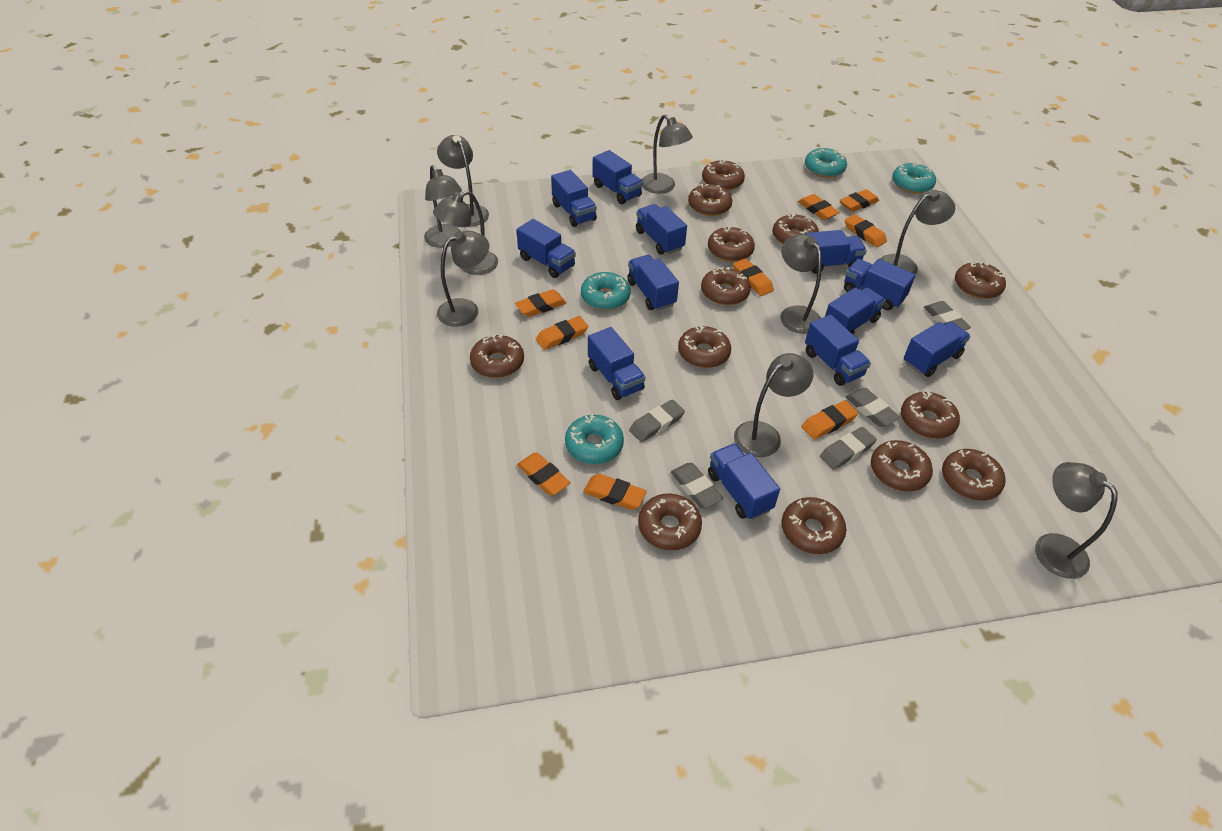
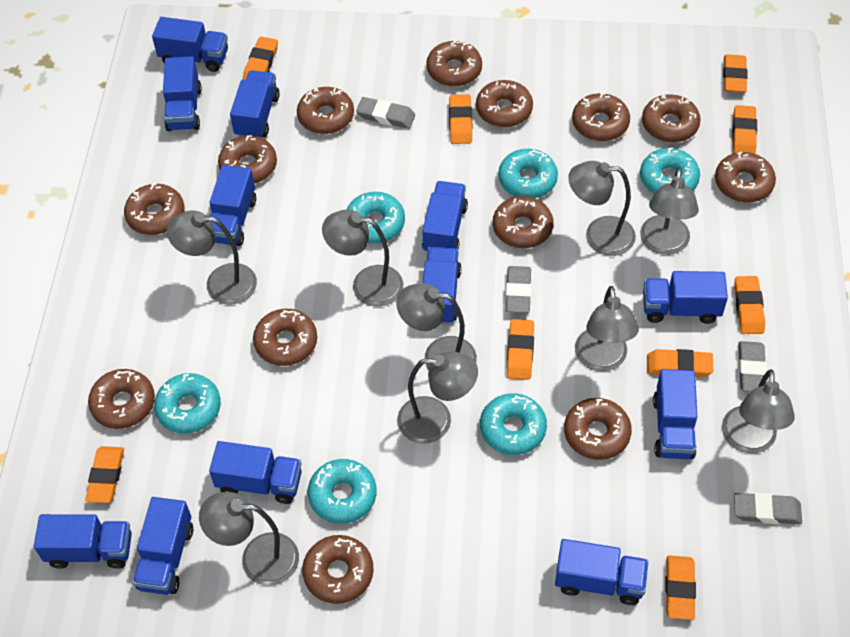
grey eraser: 5 -> 4
turquoise donut: 4 -> 6

